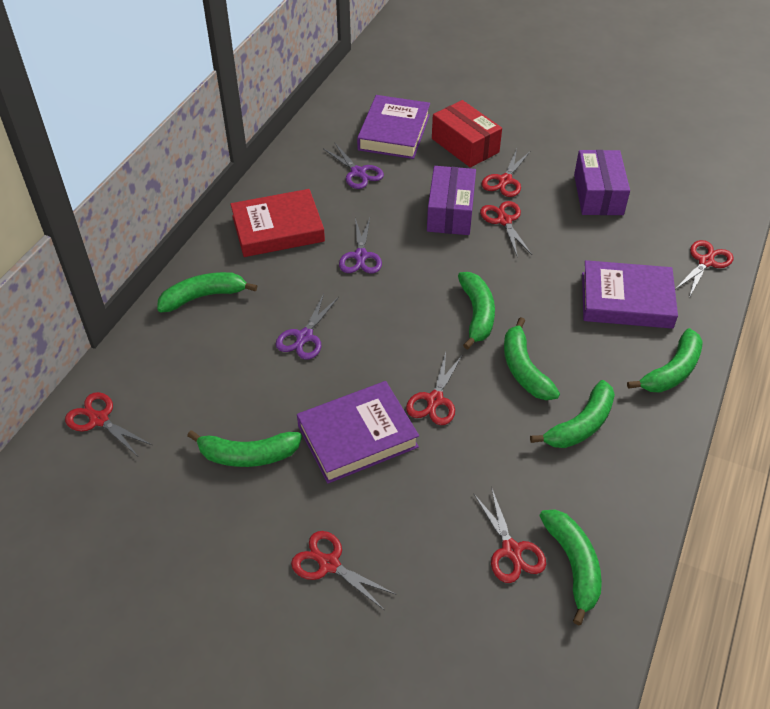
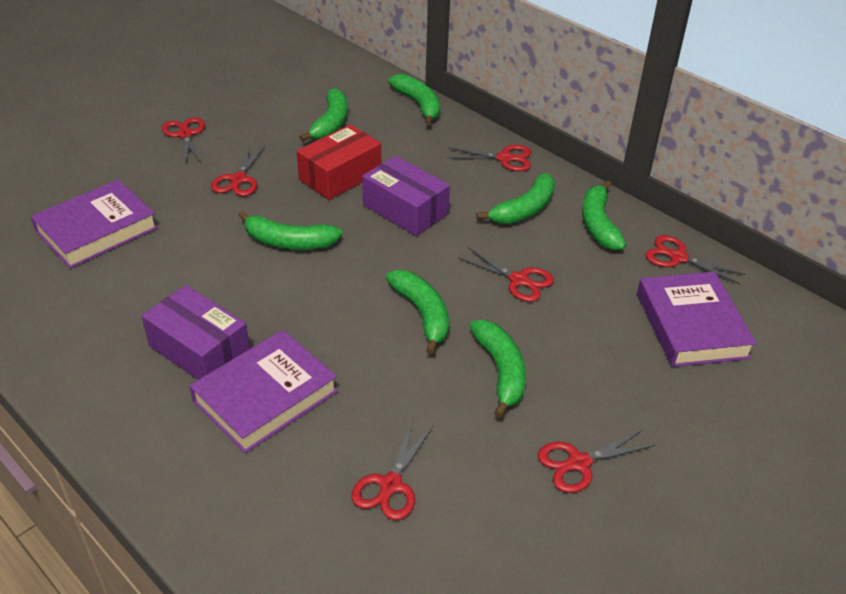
purple scissors: 3 -> 0
red book: 1 -> 0

